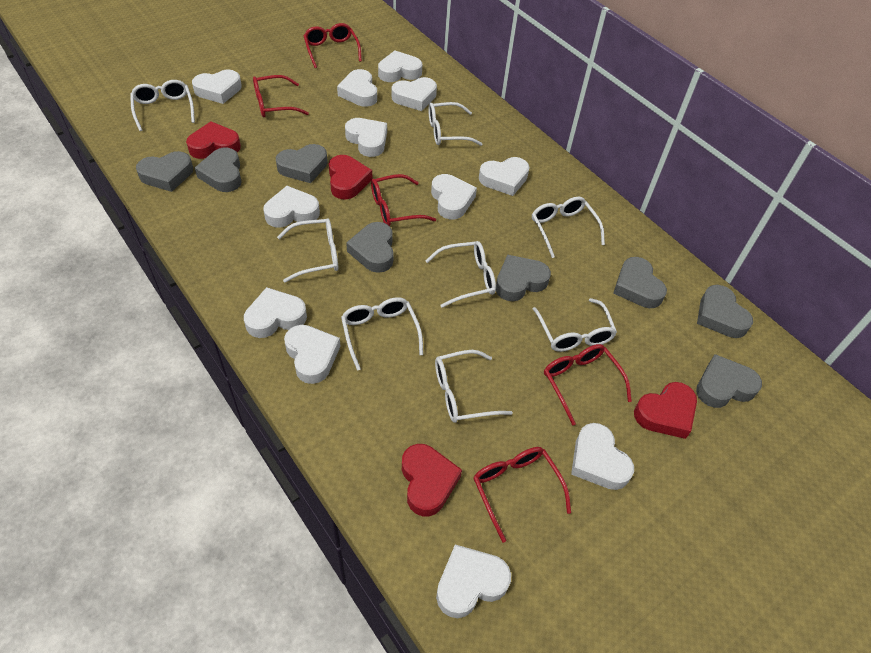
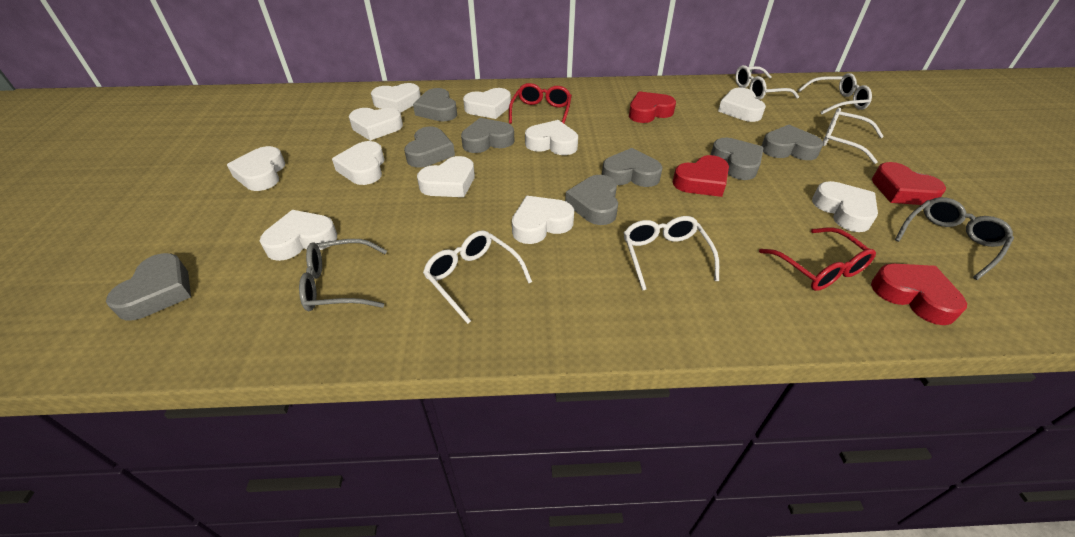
grey glasses: 0 -> 2
red glasses: 5 -> 2
white glasses: 8 -> 5
white heart: 12 -> 11

